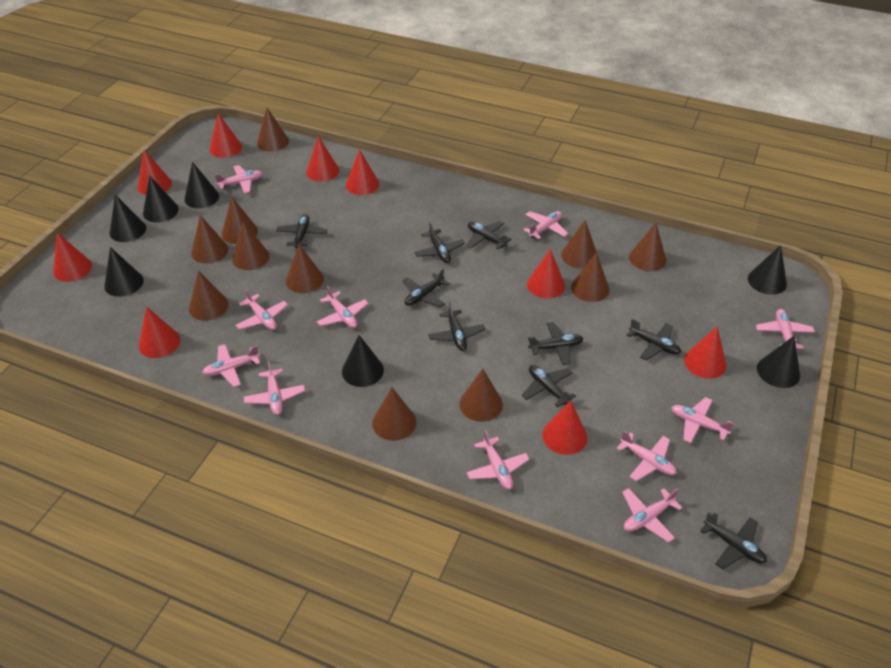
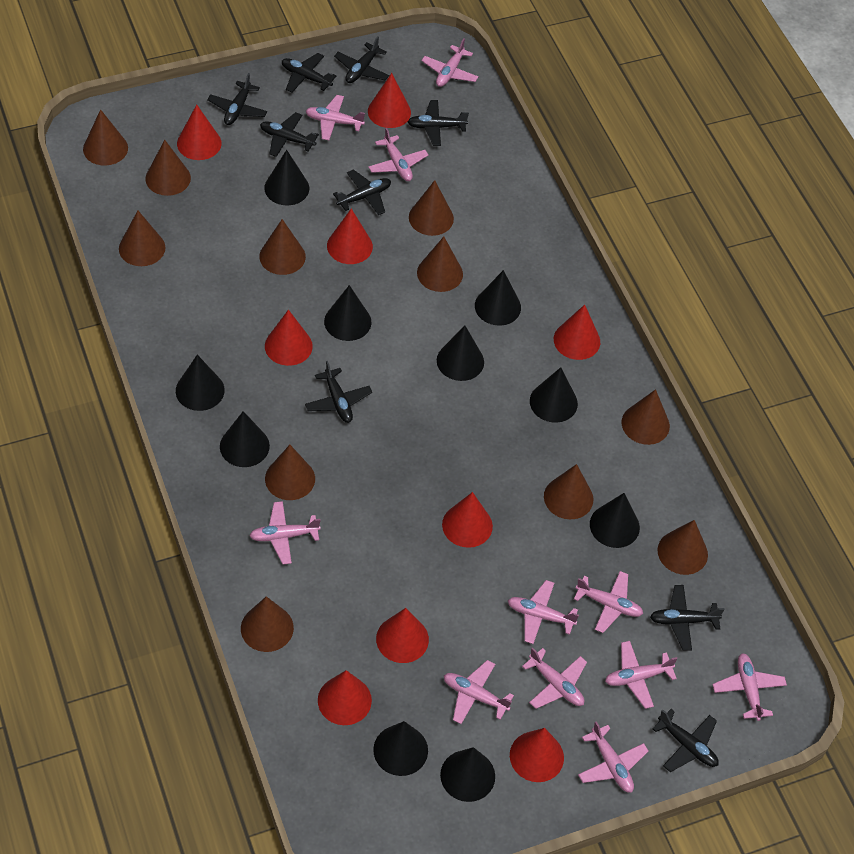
black cone: 7 -> 10

